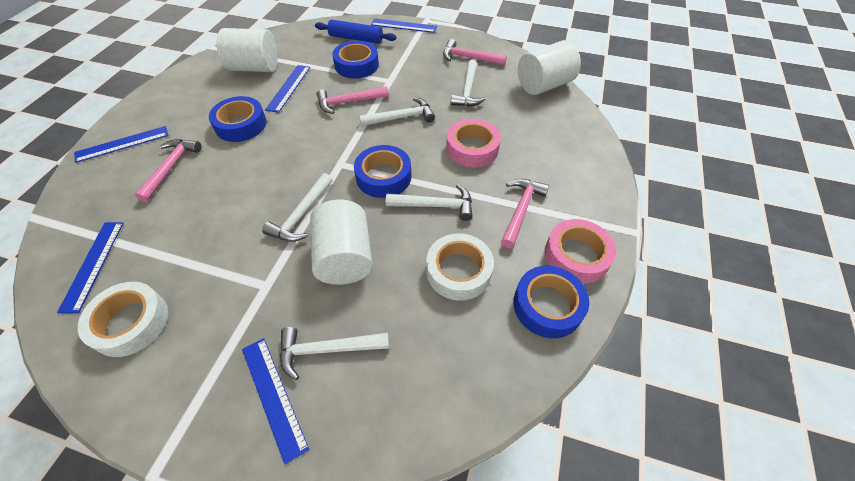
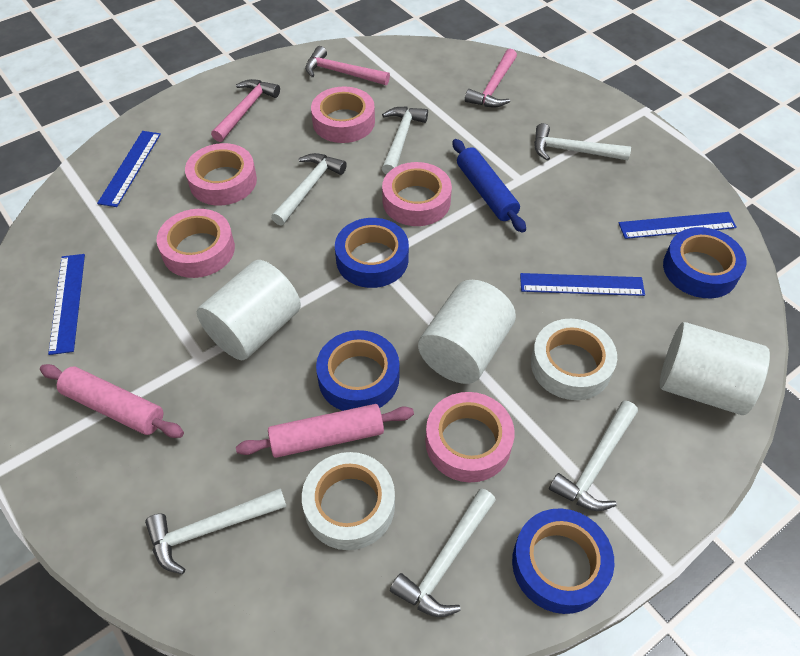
blue ruler: 5 -> 4
pink hammer: 4 -> 3
pink rolling pin: 0 -> 2
pink tape: 2 -> 5
white hammer: 5 -> 6

